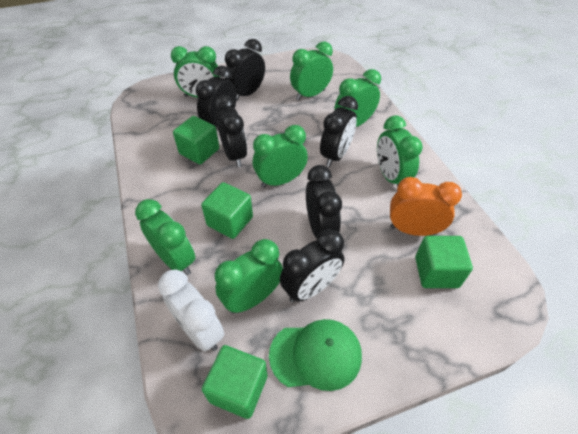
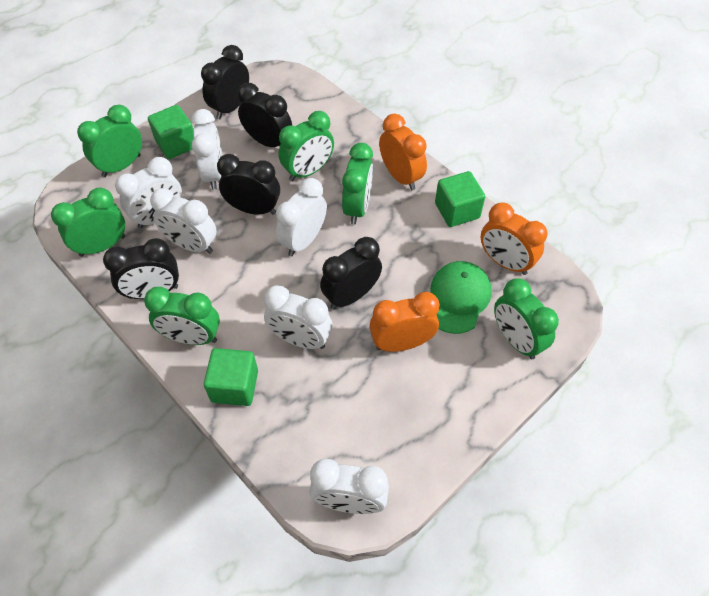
black clock: 6 -> 5
green clock: 7 -> 6
green cube: 4 -> 3
orange clock: 1 -> 3
white clock: 1 -> 6

